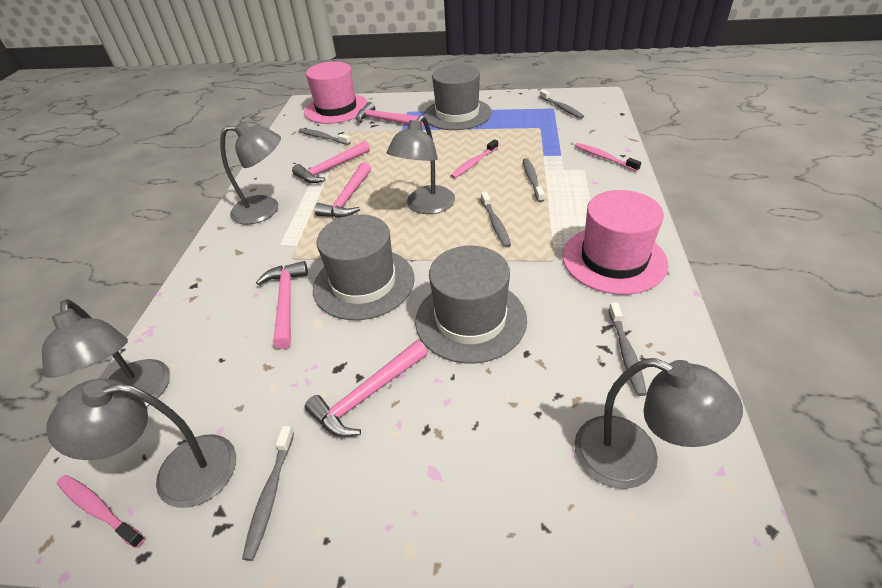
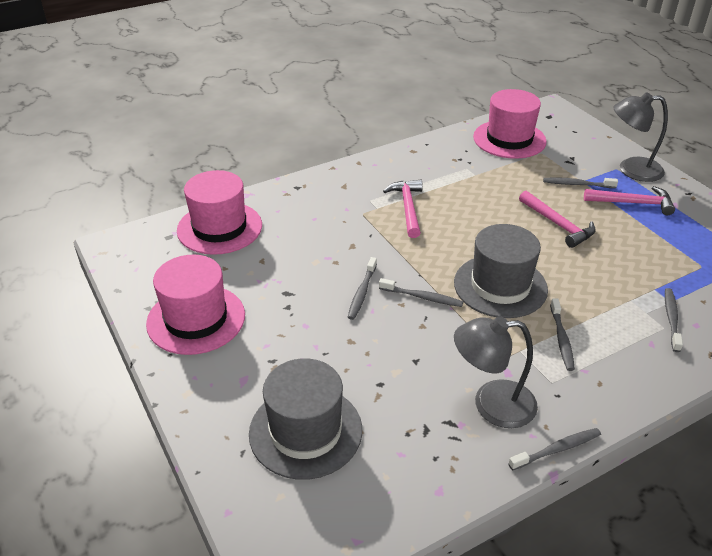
grey hat: 3 -> 2
grey lamp: 5 -> 2
pink hammer: 5 -> 3
pink hat: 2 -> 3
pink toothbrush: 3 -> 0

